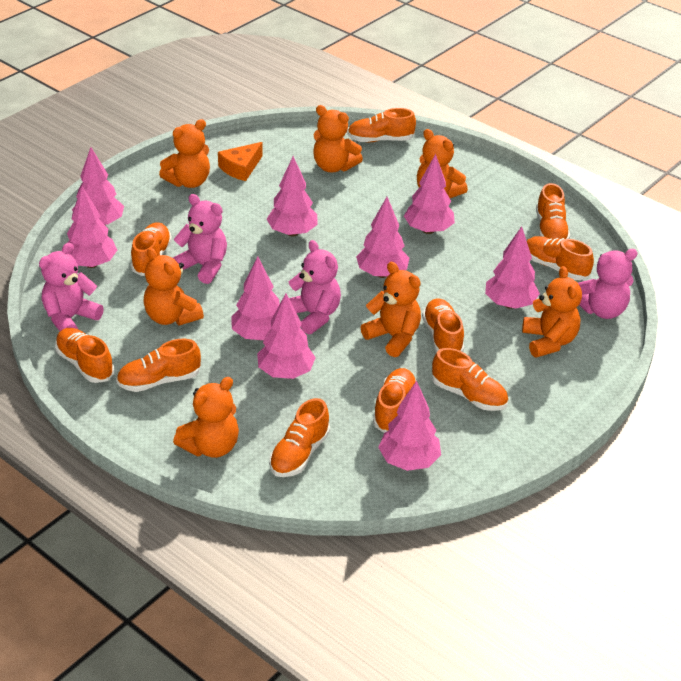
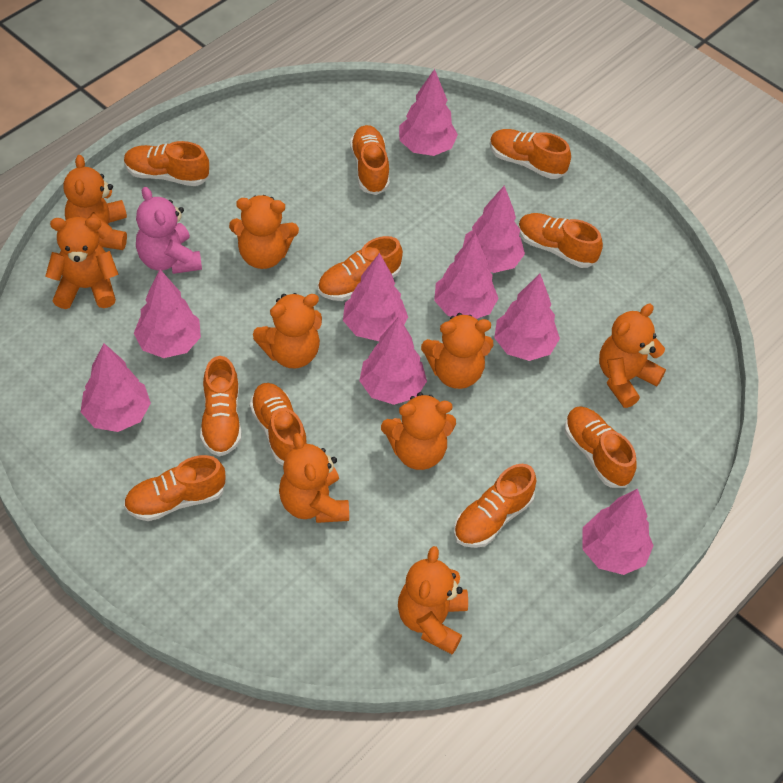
orange cheese: 1 -> 0
orange teddy bear: 7 -> 9
pink teddy bear: 4 -> 1

